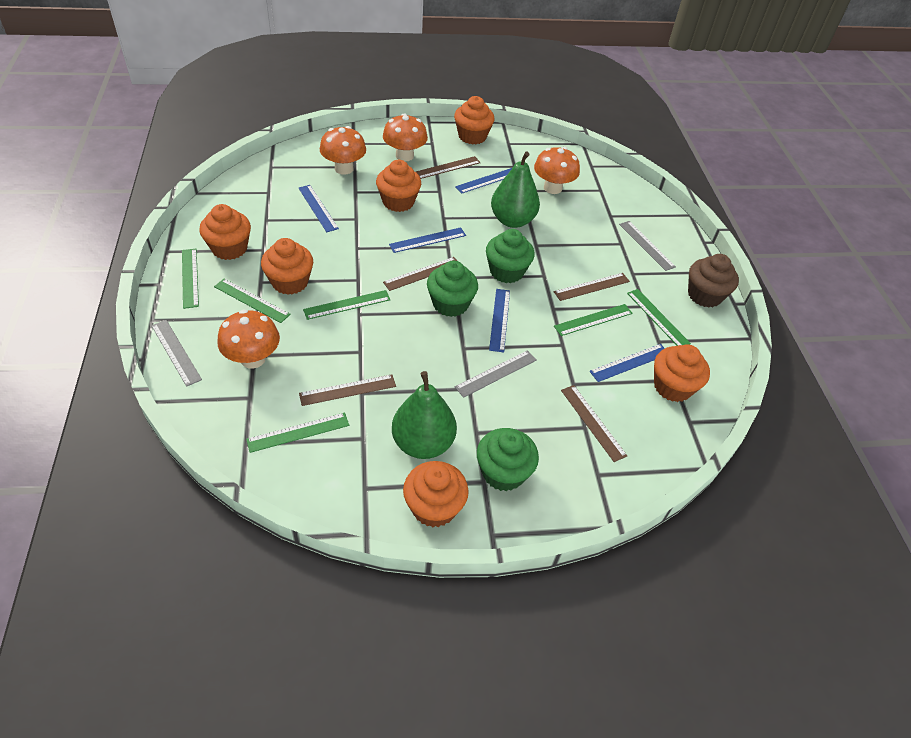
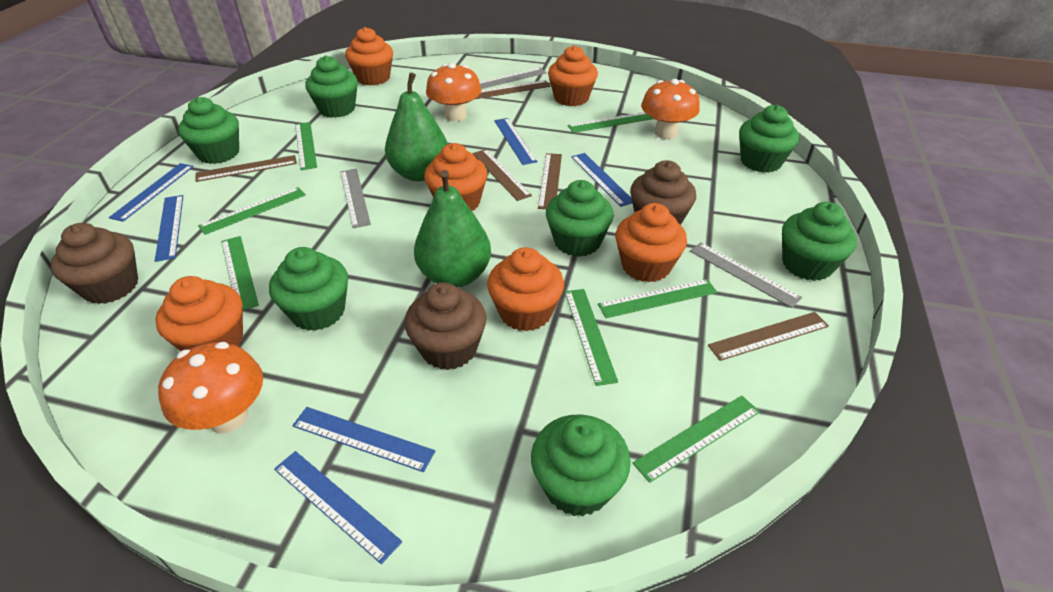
blue ruler: 5 -> 6
brown cupcake: 1 -> 3
green cupcake: 3 -> 7
green ruler: 6 -> 7
orange mushroom: 4 -> 3

